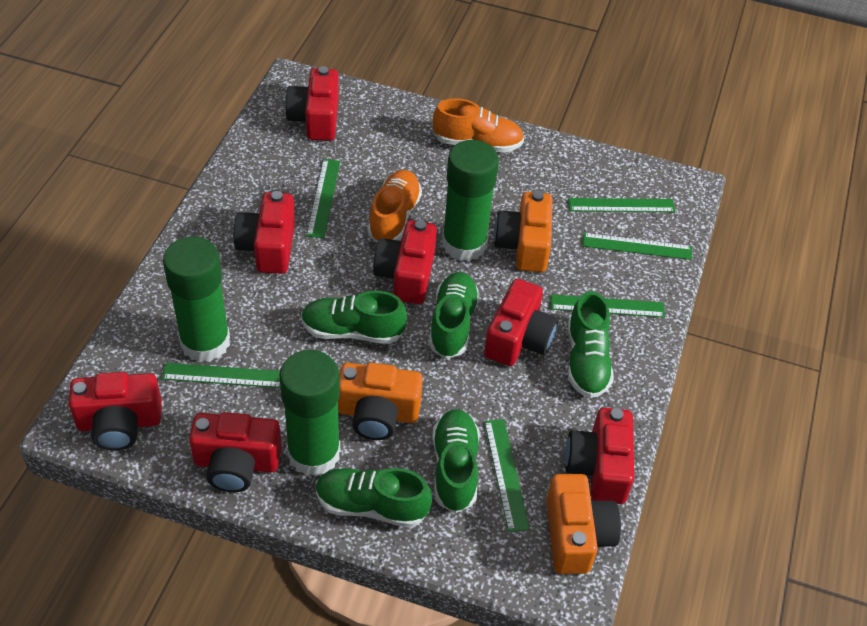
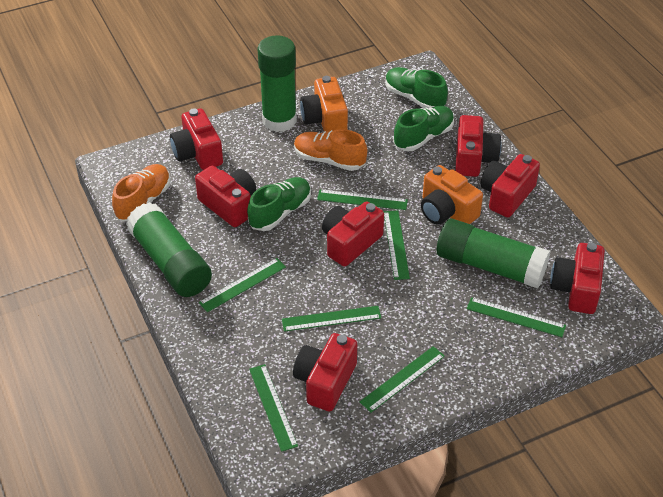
green ruler: 6 -> 7
green shoe: 5 -> 3
orange camera: 3 -> 2

